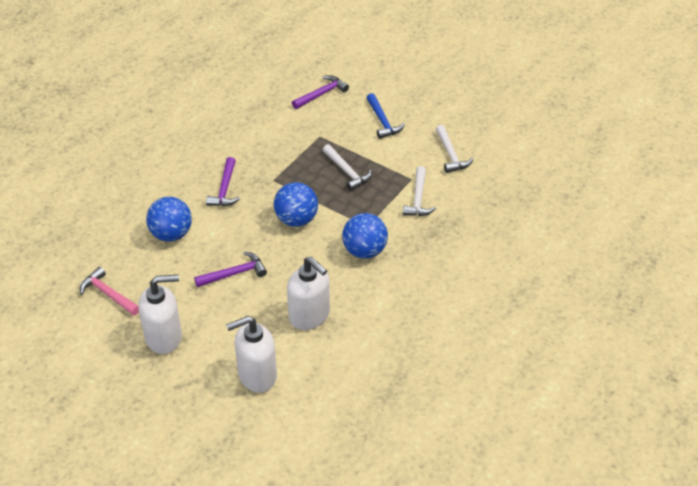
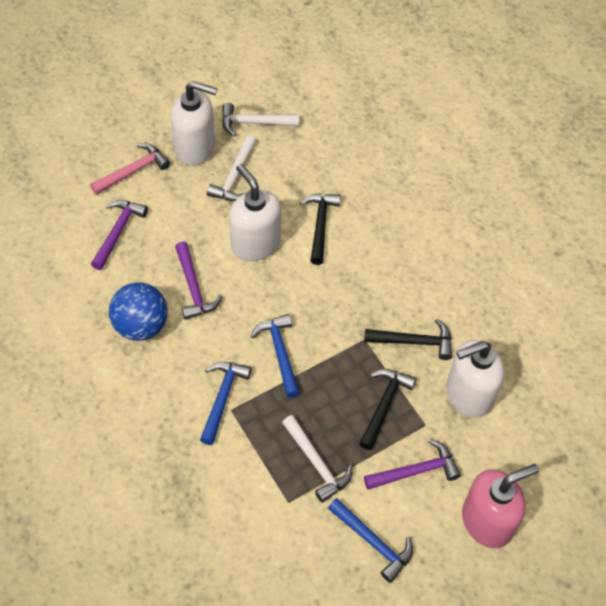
black hammer: 0 -> 3
blue ball: 3 -> 1
blue hammer: 1 -> 3
pink soap dispenser: 0 -> 1

